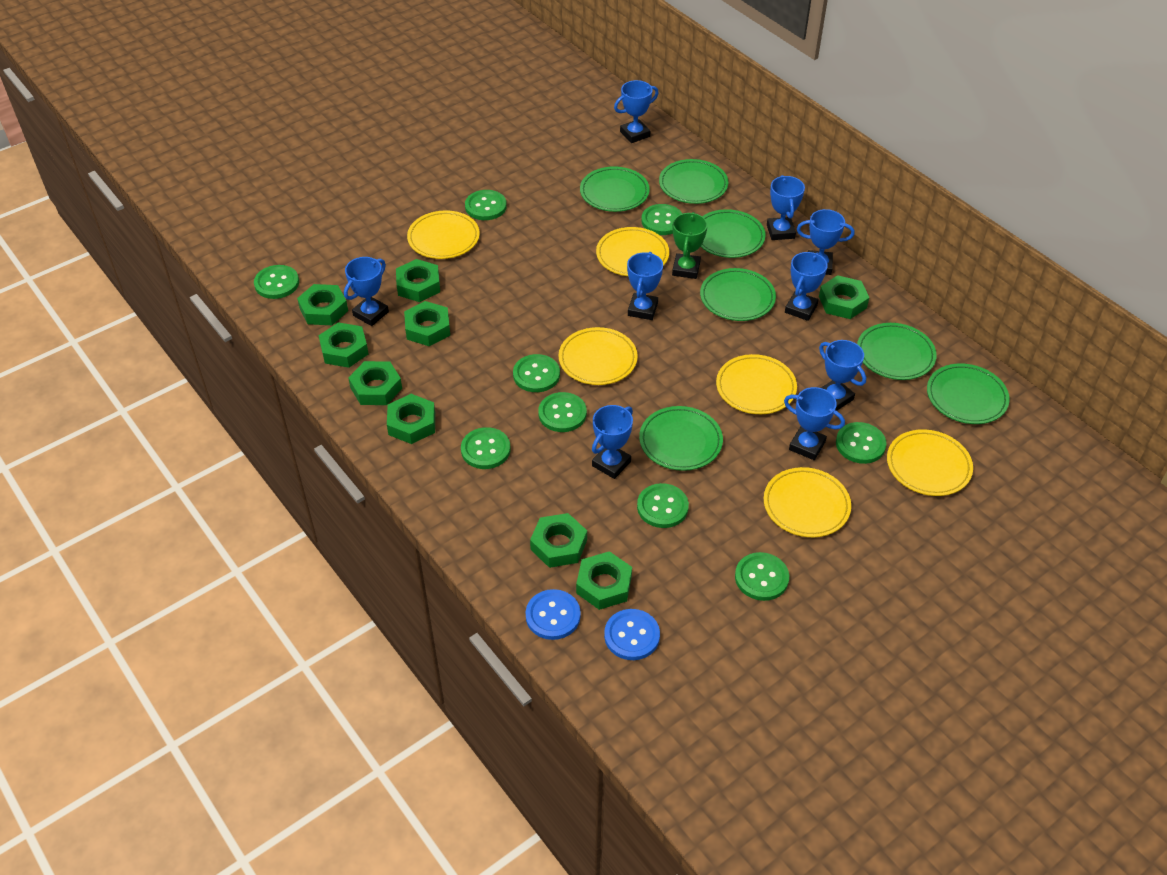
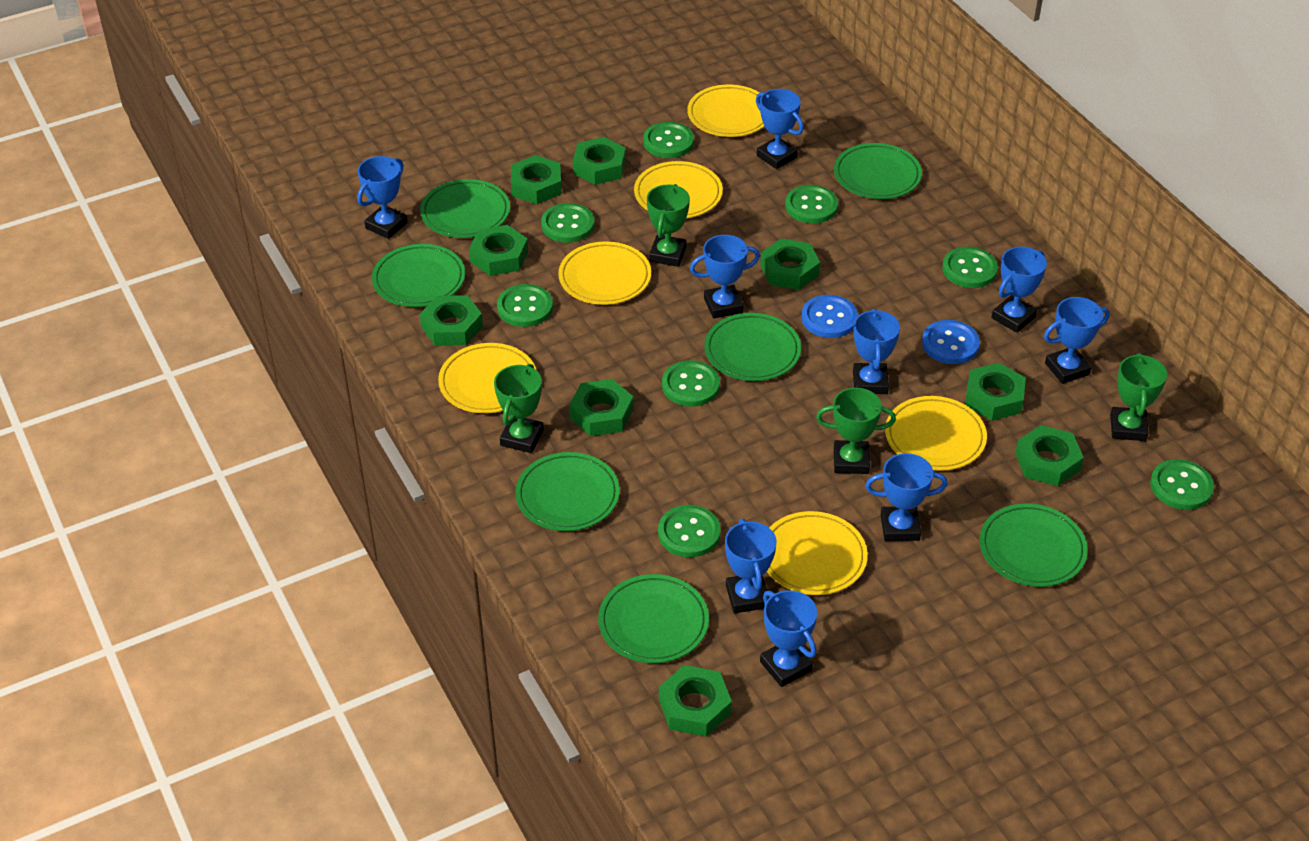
green button: 9 -> 8
green trophy: 1 -> 4

